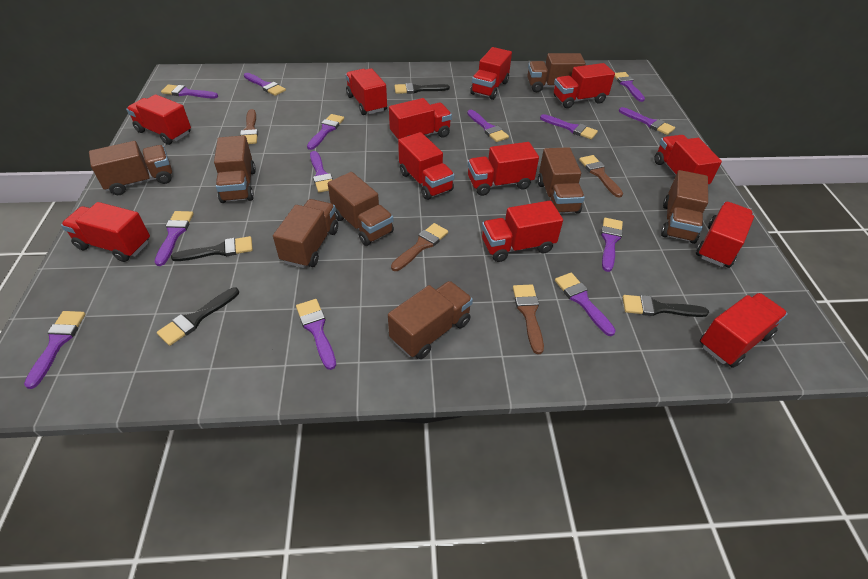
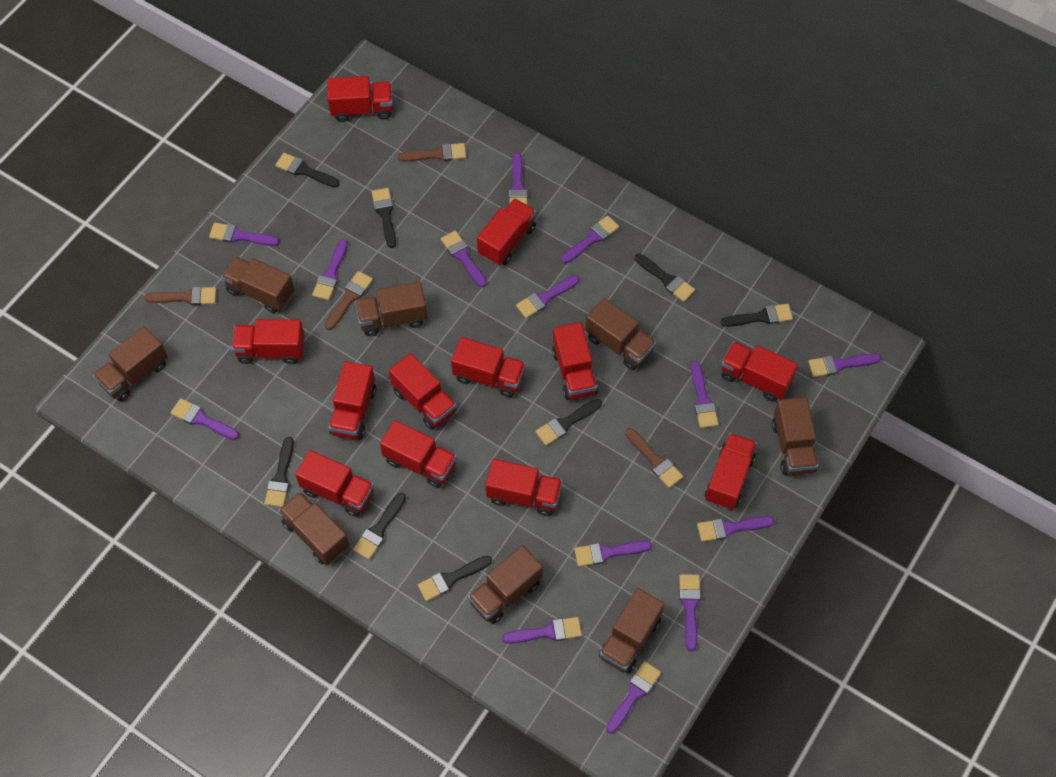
black brush: 4 -> 8
purple brush: 13 -> 14

